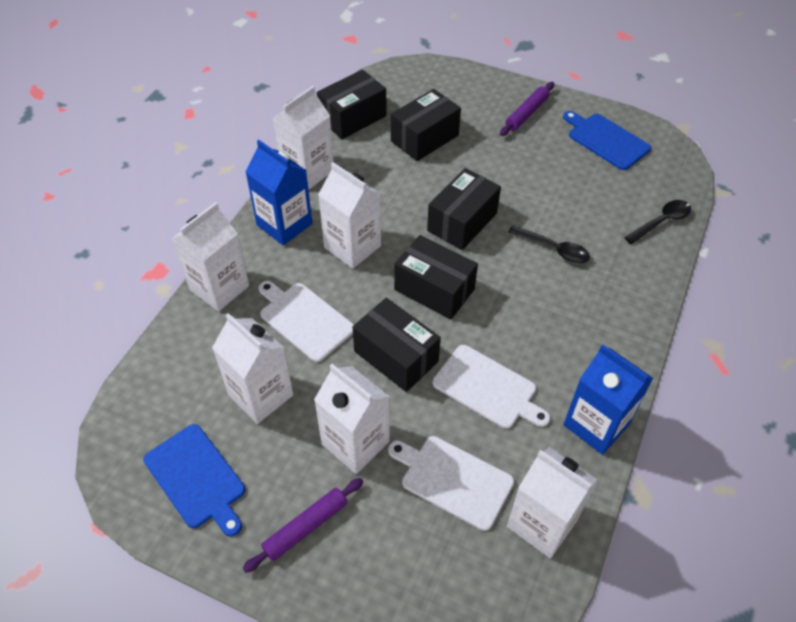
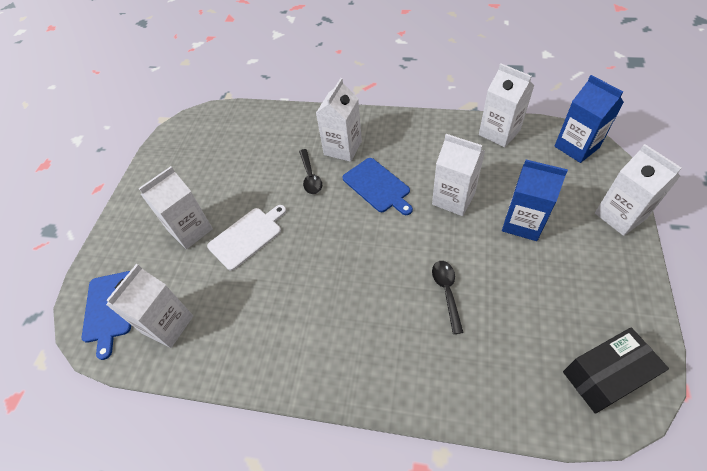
black box: 5 -> 1
purple rolling pin: 2 -> 0
white cutting board: 3 -> 1

